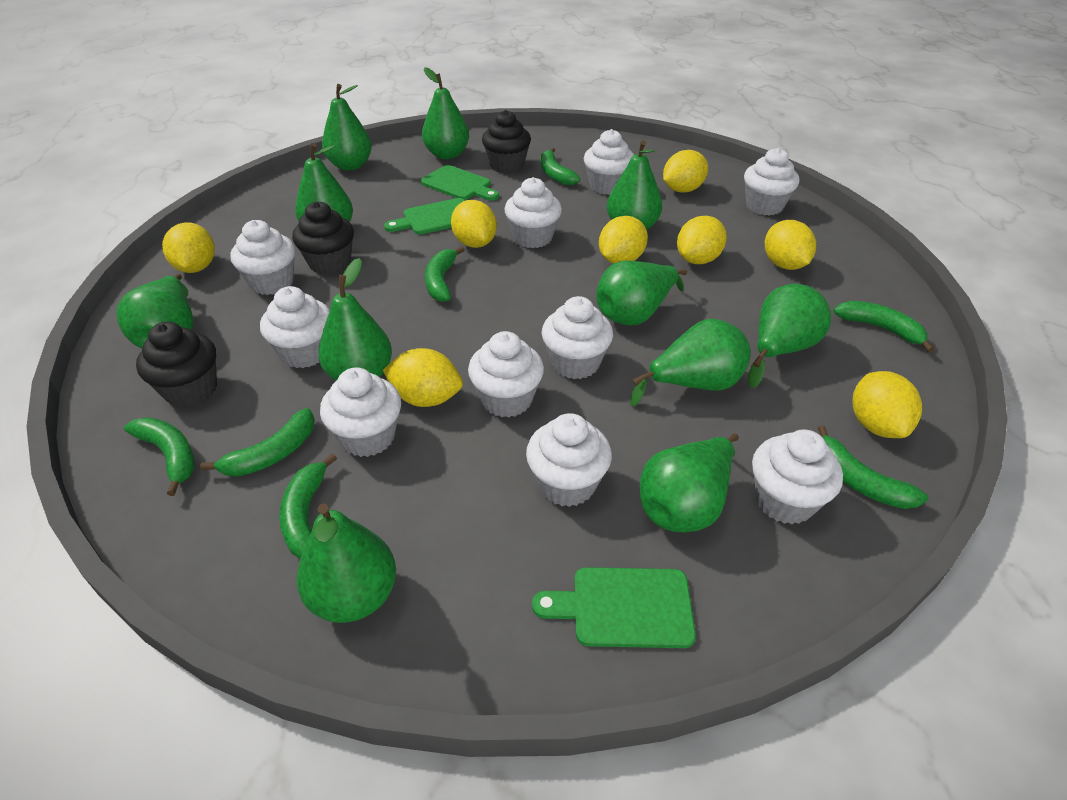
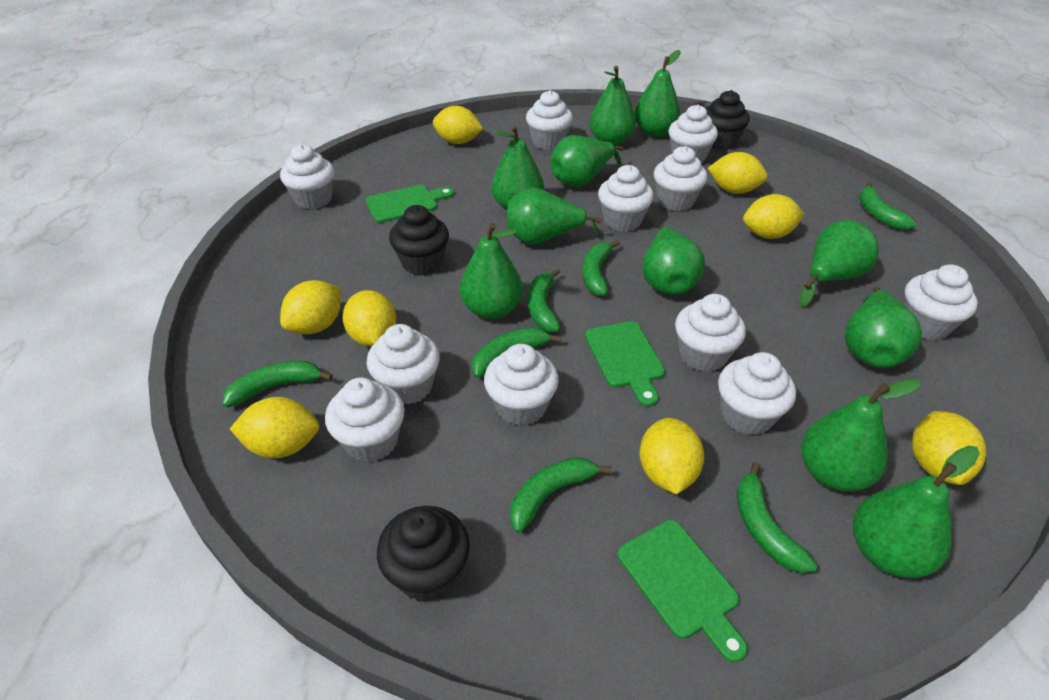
white cupcake: 10 -> 11

